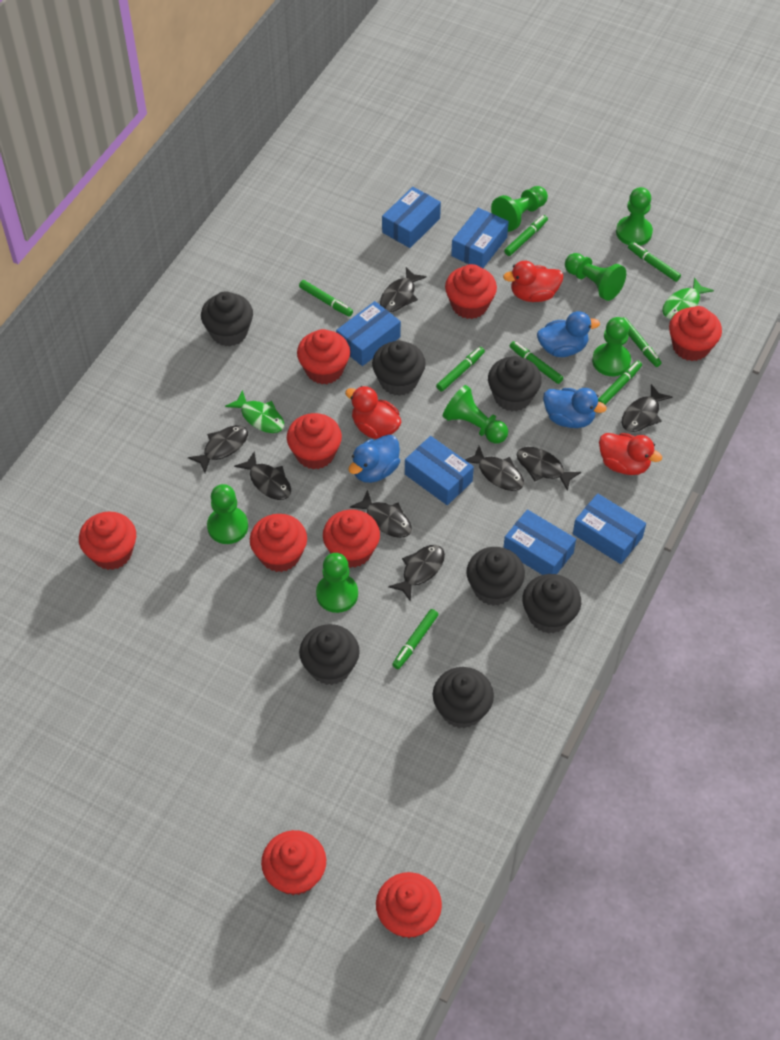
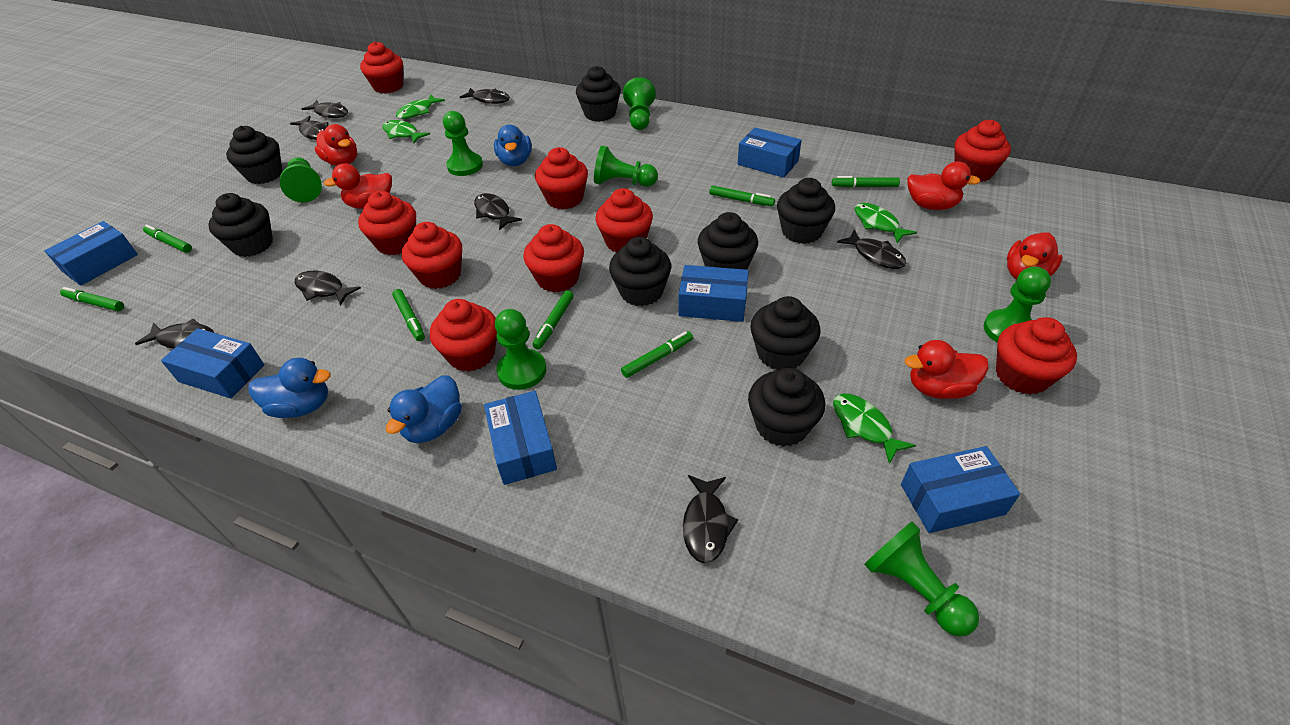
black cupcake: 7 -> 8
green fish: 2 -> 4
green marker: 8 -> 7
red duck: 3 -> 5

